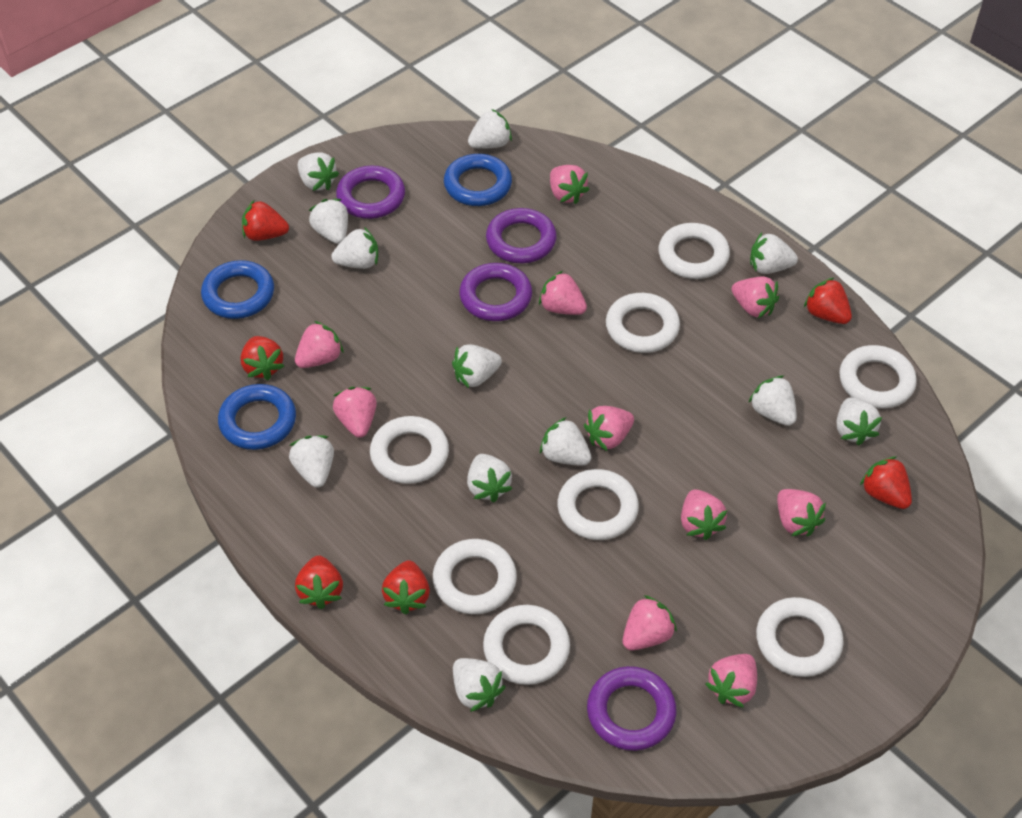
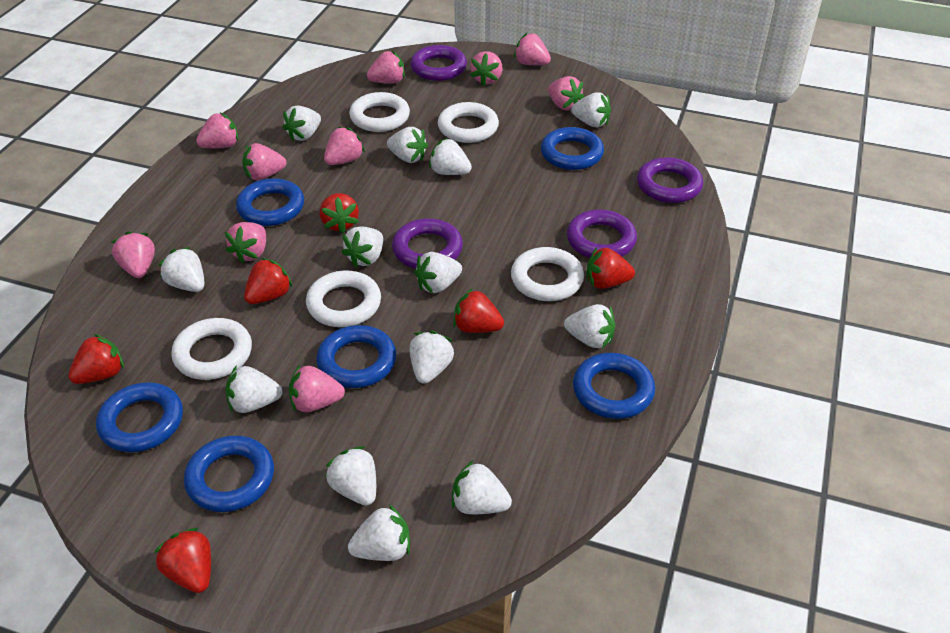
blue ring: 3 -> 6
white ring: 8 -> 5
white strawberry: 12 -> 13

